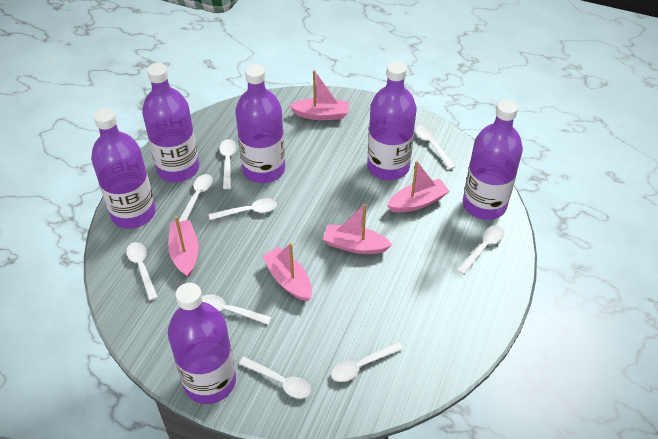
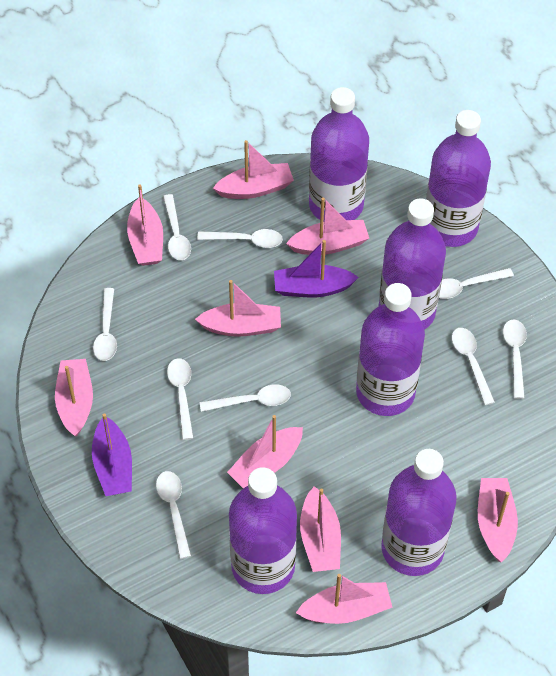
pink boat: 5 -> 9
purple boat: 0 -> 2

